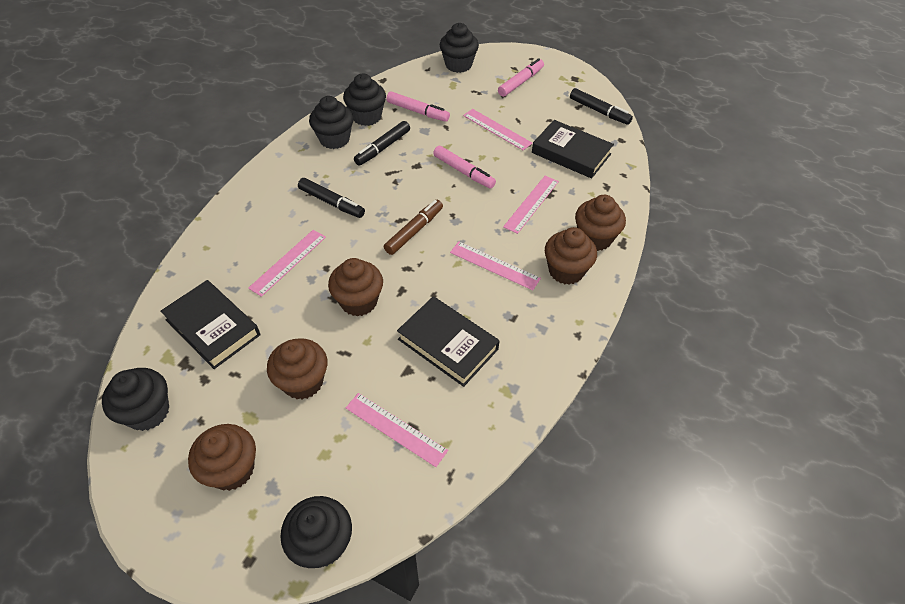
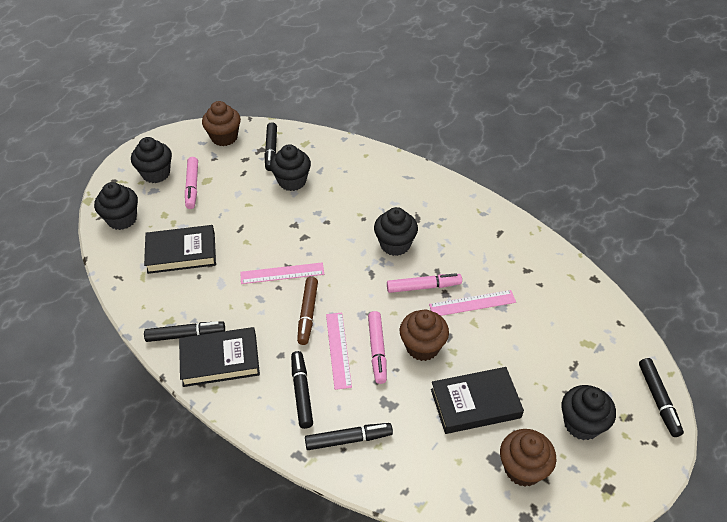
black marker: 3 -> 5
brown cupcake: 5 -> 3
pink ruler: 5 -> 3

